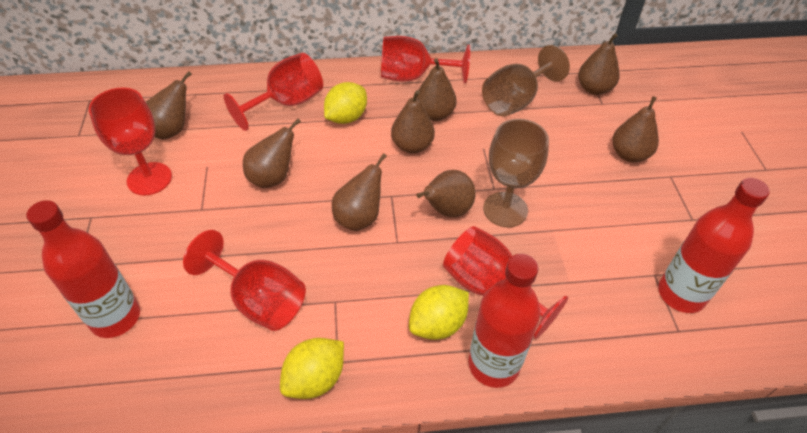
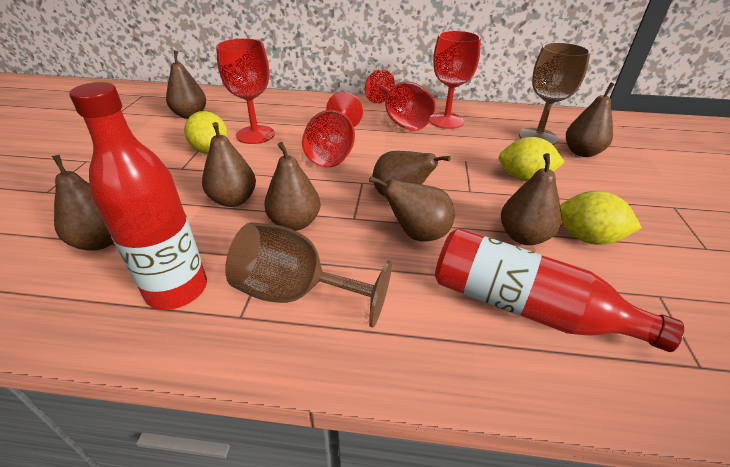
red bottle: 3 -> 2
red goblet: 5 -> 4

